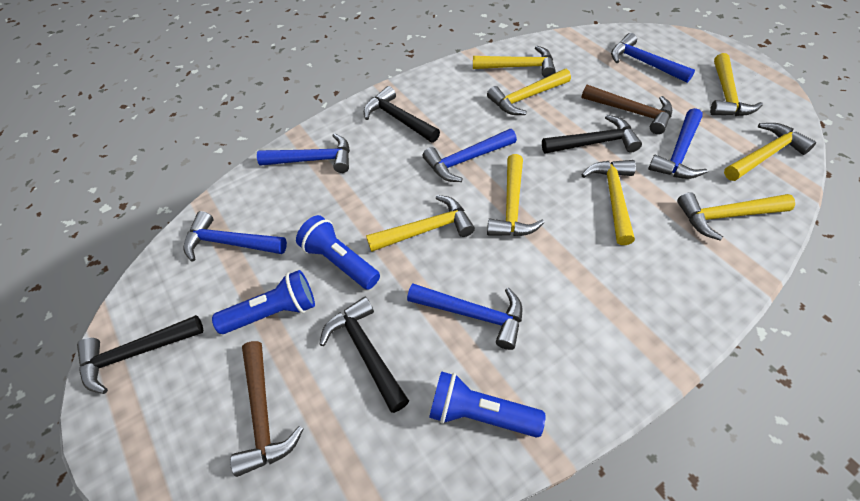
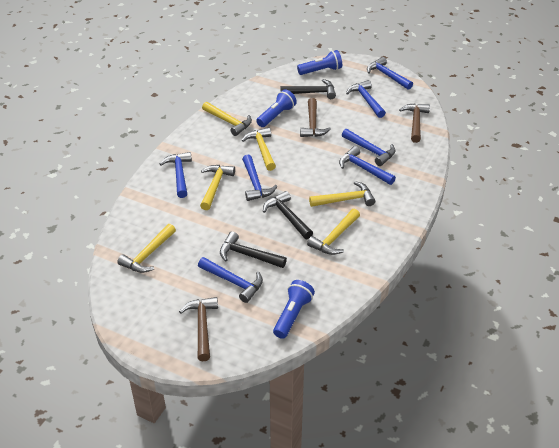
black hammer: 4 -> 3
blue hammer: 6 -> 7
brown hammer: 2 -> 3
yellow hammer: 8 -> 6

